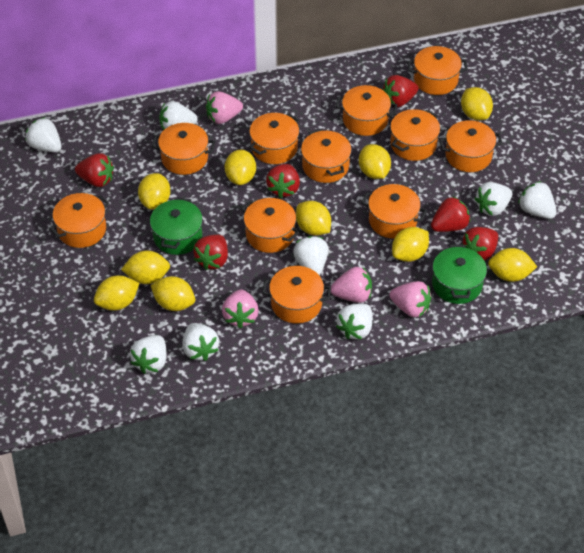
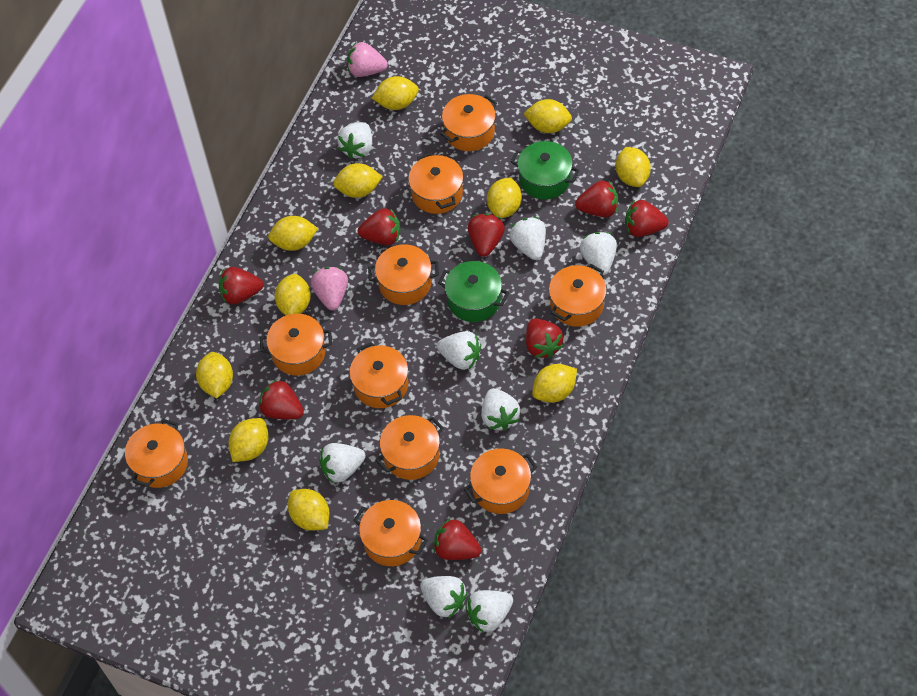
orange pot: 11 -> 10
pink strawberry: 4 -> 2
red strawberry: 6 -> 8
yellow lemon: 10 -> 11

